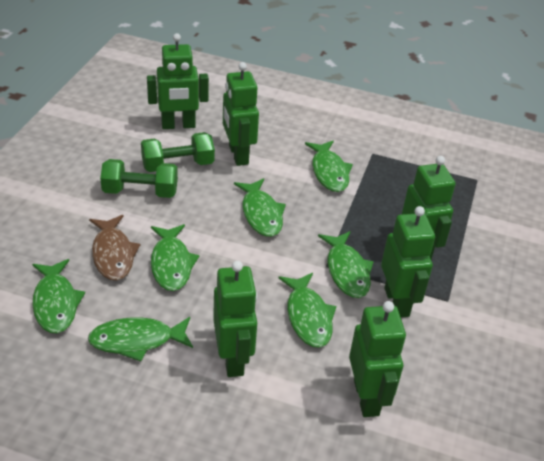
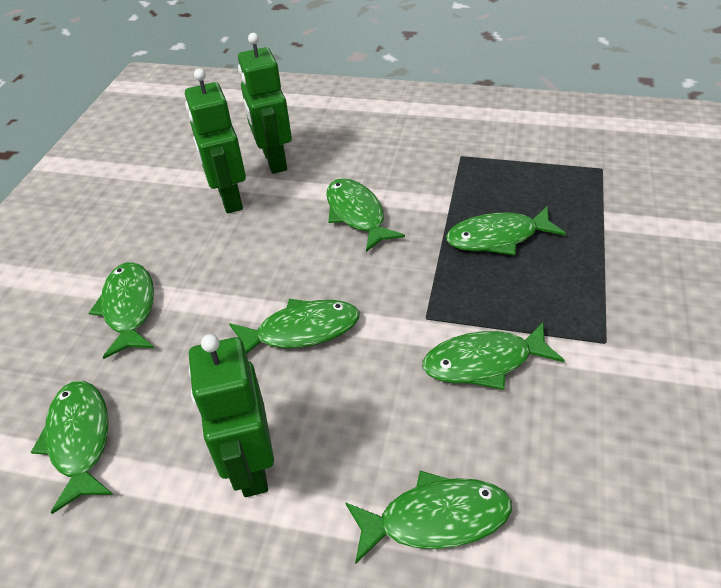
brown fish: 1 -> 0
green dumbbell: 2 -> 0
green robot: 6 -> 3

